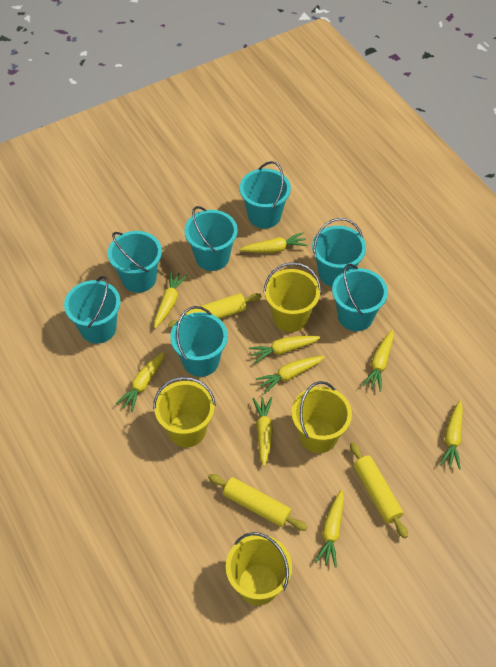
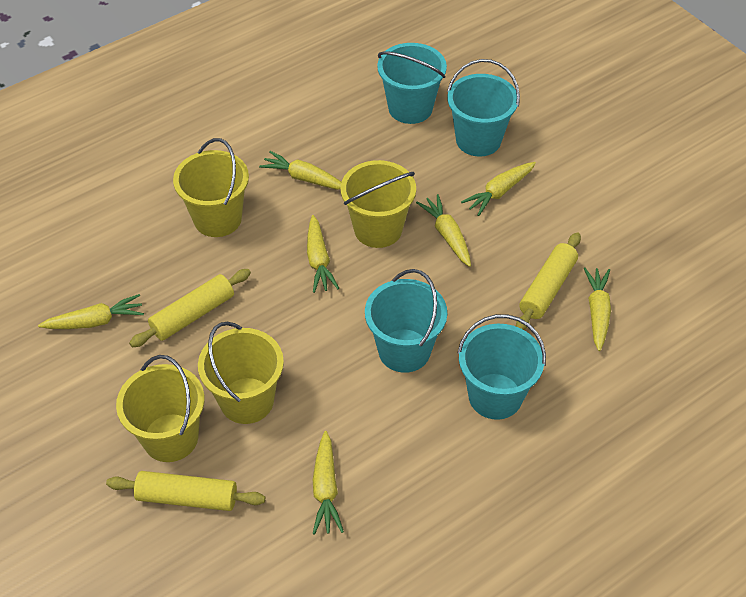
turquoise bucket: 7 -> 4
yellow carrot: 9 -> 7

